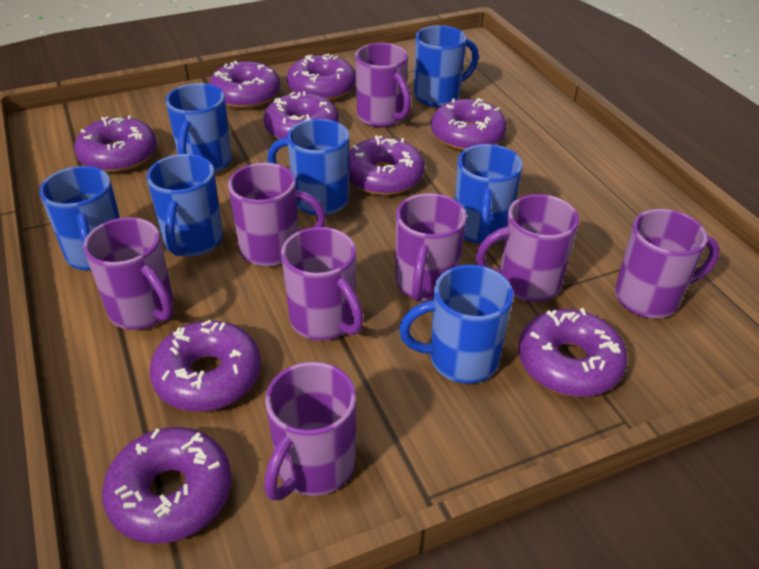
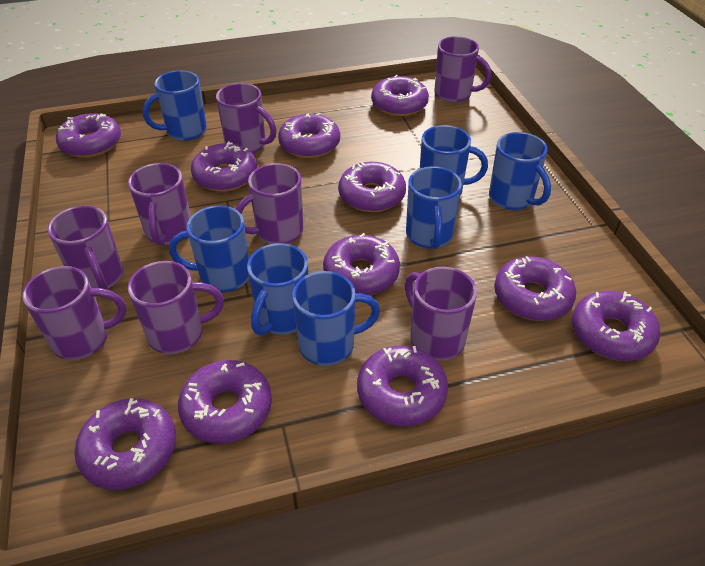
purple donut: 9 -> 11

